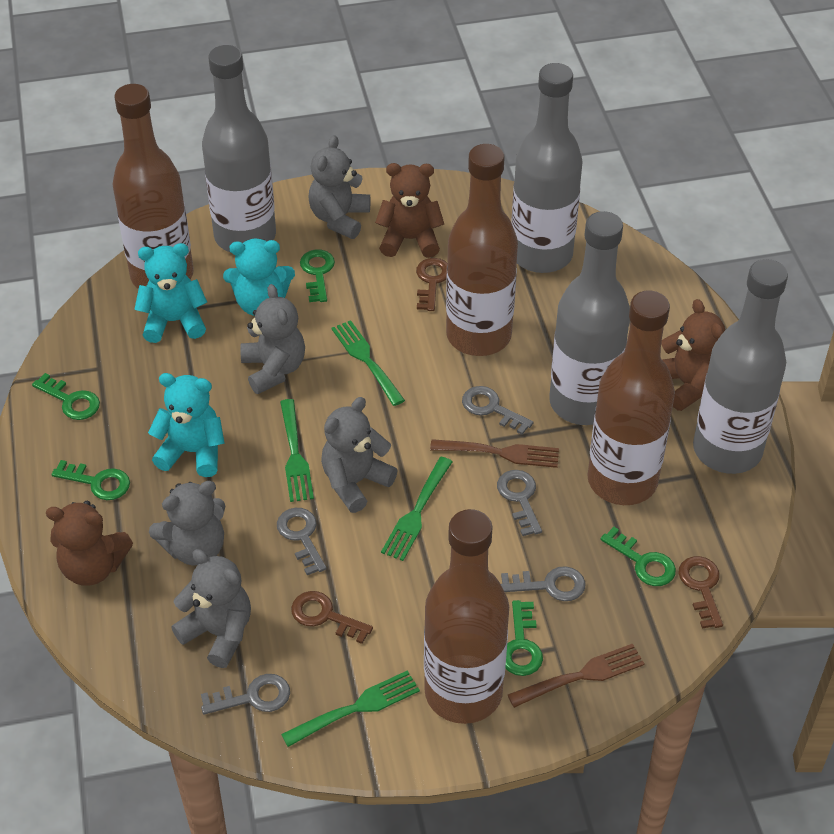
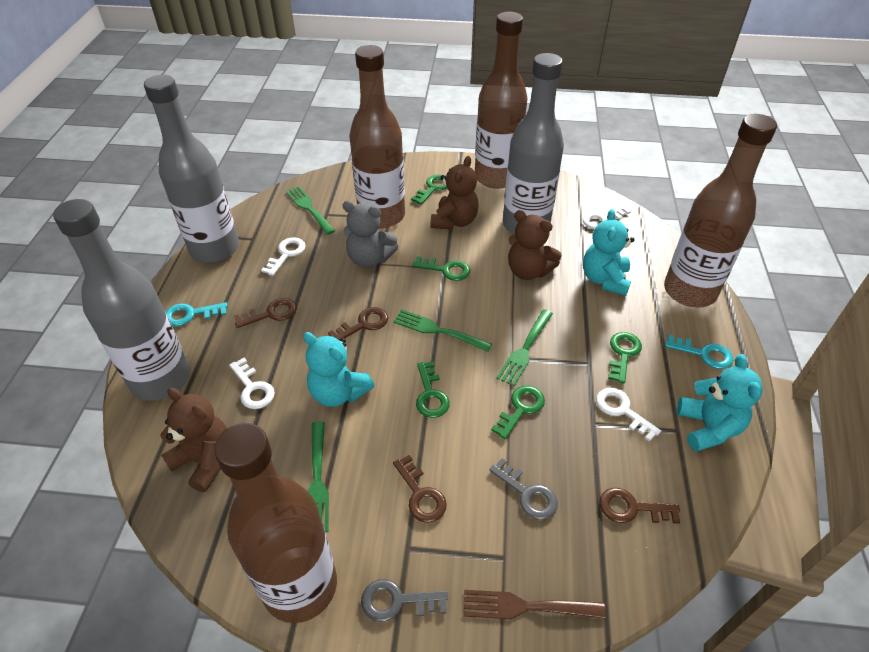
brown fork: 2 -> 1
brown key: 3 -> 4
grey bottle: 4 -> 3
grey key: 5 -> 2
grey teddy bear: 5 -> 1
turquoise key: 0 -> 2
white key: 0 -> 4

